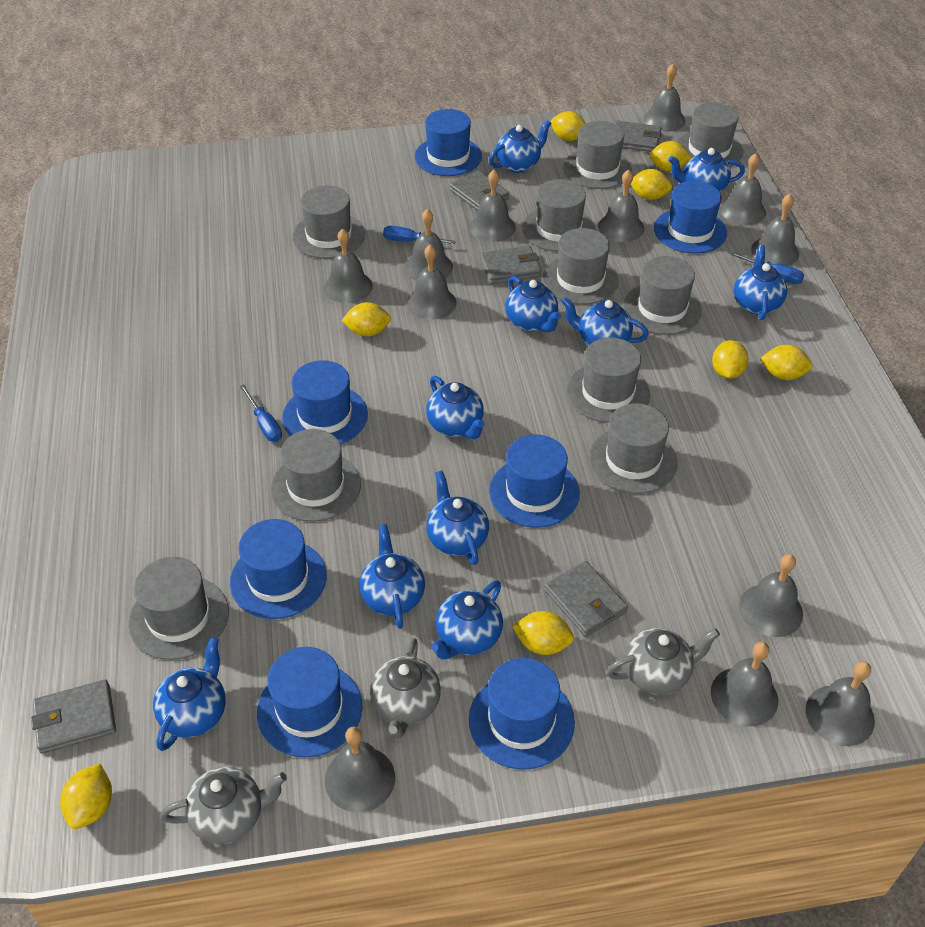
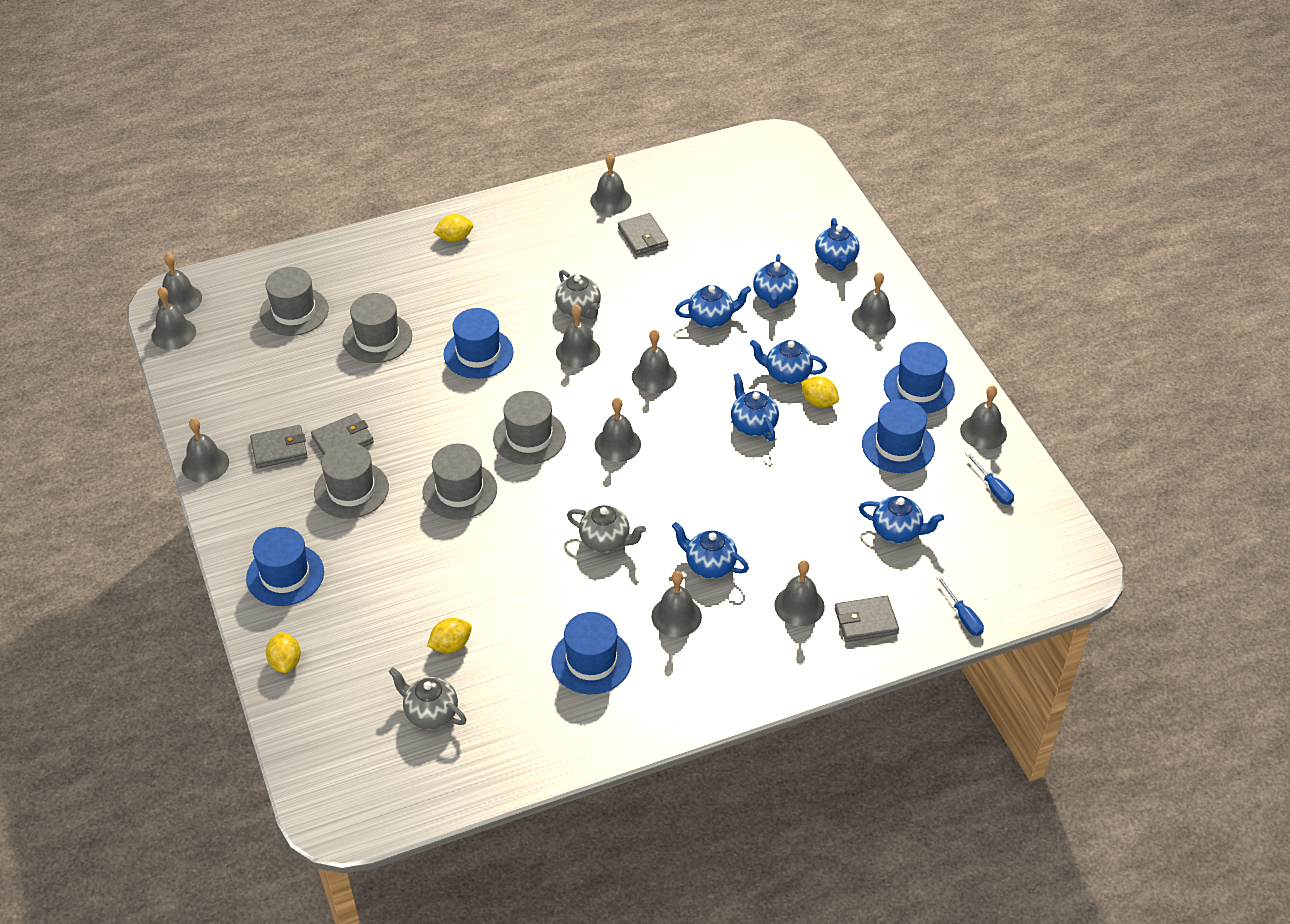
blue hat: 7 -> 5
blue screwdriver: 3 -> 2
blue teapot: 10 -> 7
grey bell: 12 -> 11
grey hat: 10 -> 5
grey wallet: 5 -> 4
yellow lemon: 8 -> 4

